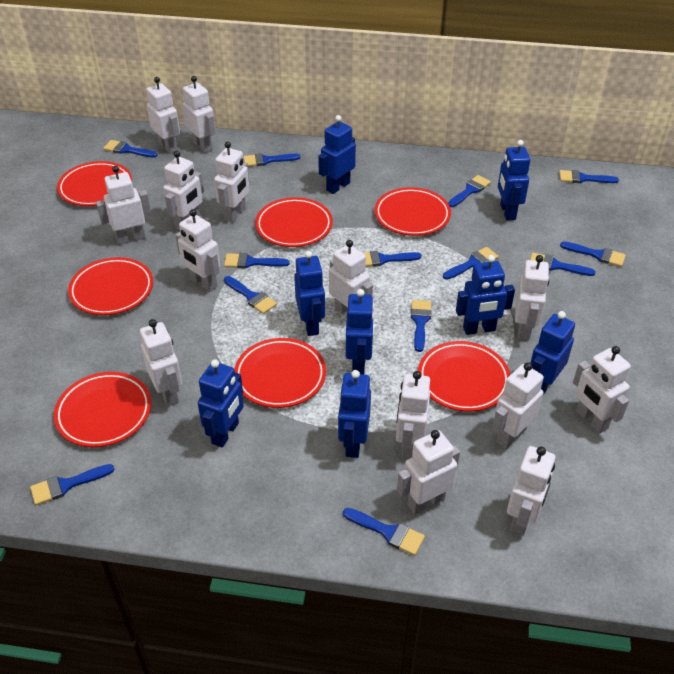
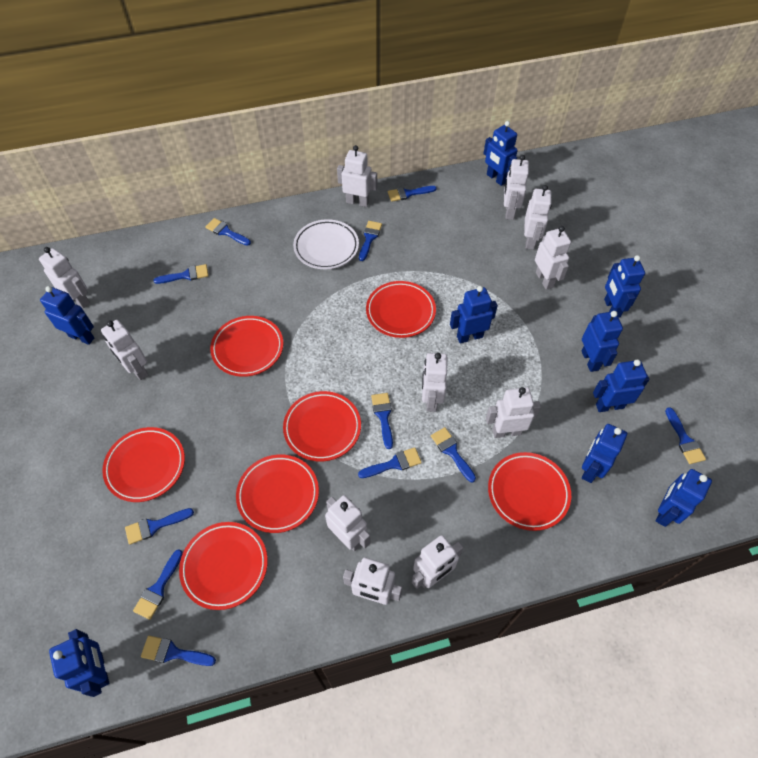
blue brush: 13 -> 11
blue robot: 8 -> 9
white plate: 0 -> 1
white robot: 14 -> 11

